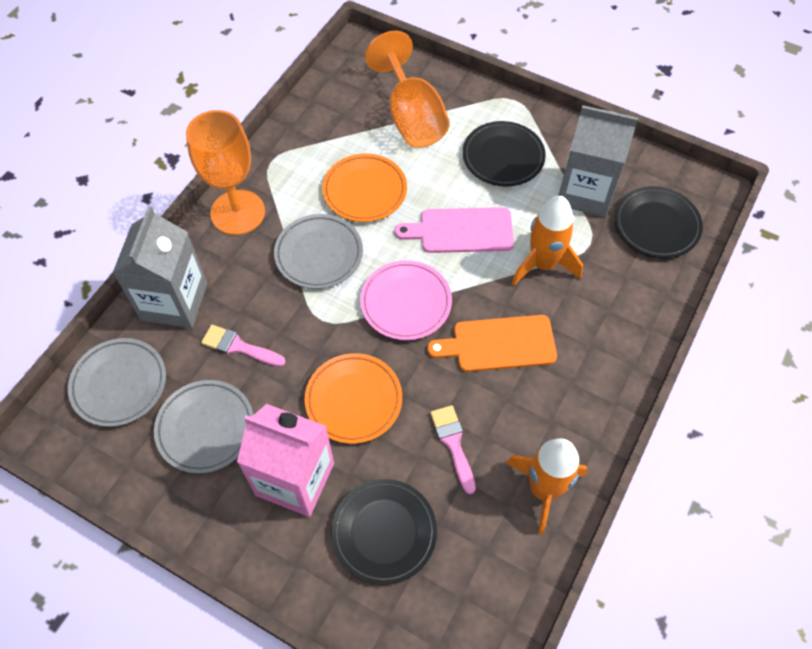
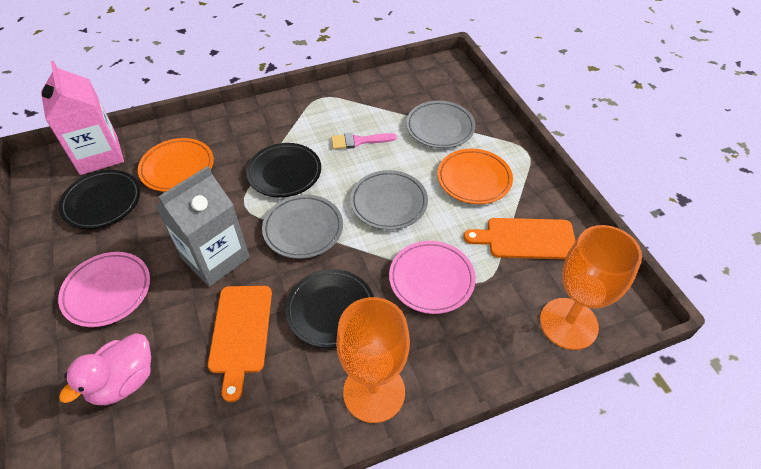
grey carton: 2 -> 1
orange cutting board: 1 -> 2
orange rocket: 2 -> 0
pink brush: 2 -> 1
pink cutting board: 1 -> 0
pink duck: 0 -> 1
pink plate: 1 -> 2

